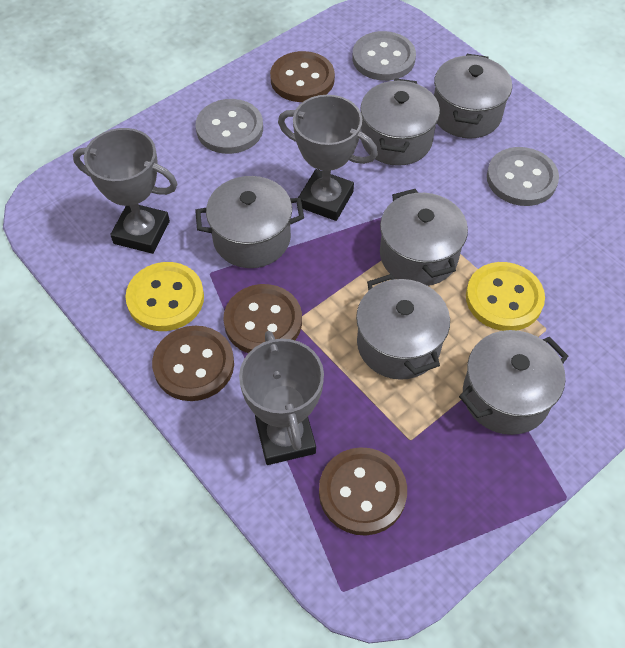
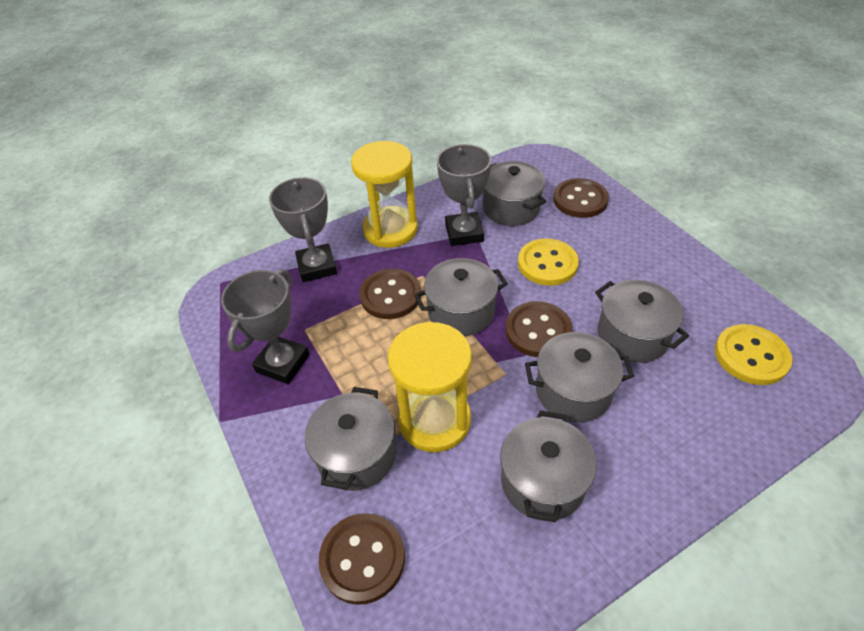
grey button: 3 -> 0
yellow hourglass: 0 -> 2

